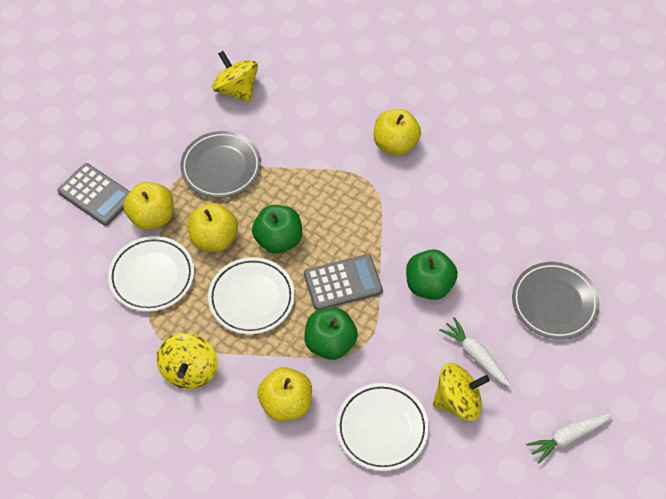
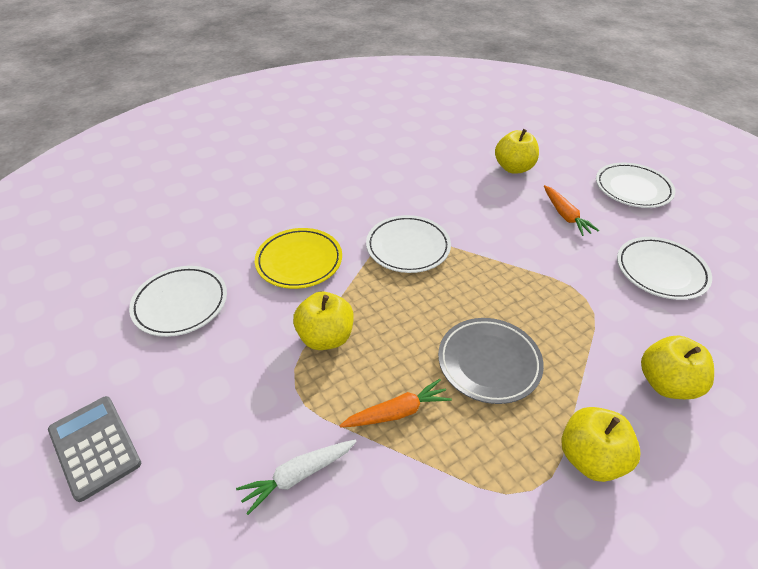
green apple: 3 -> 0
grey calculator: 2 -> 1
grey plate: 2 -> 1
orange carrot: 0 -> 2
white carrot: 2 -> 1
white plate: 3 -> 4
yellow plate: 0 -> 1
yellow spinning top: 3 -> 0

